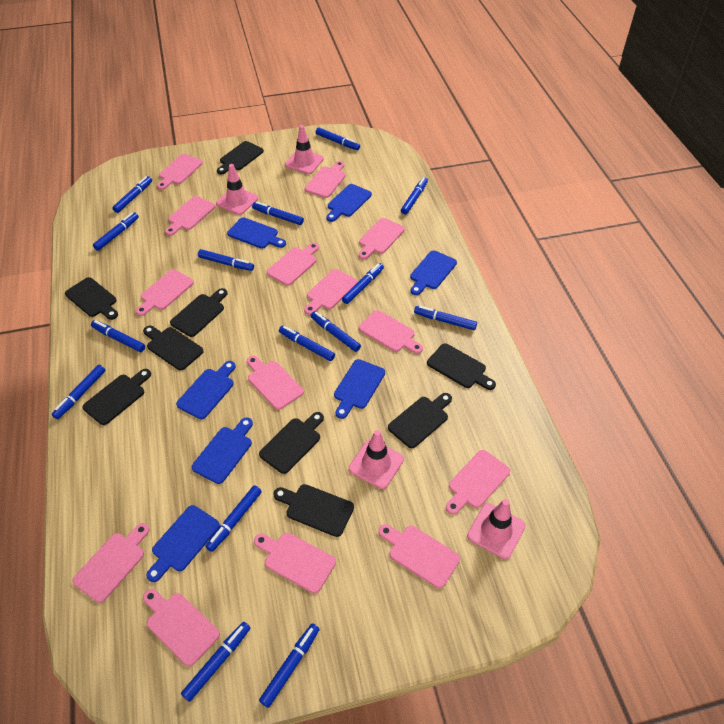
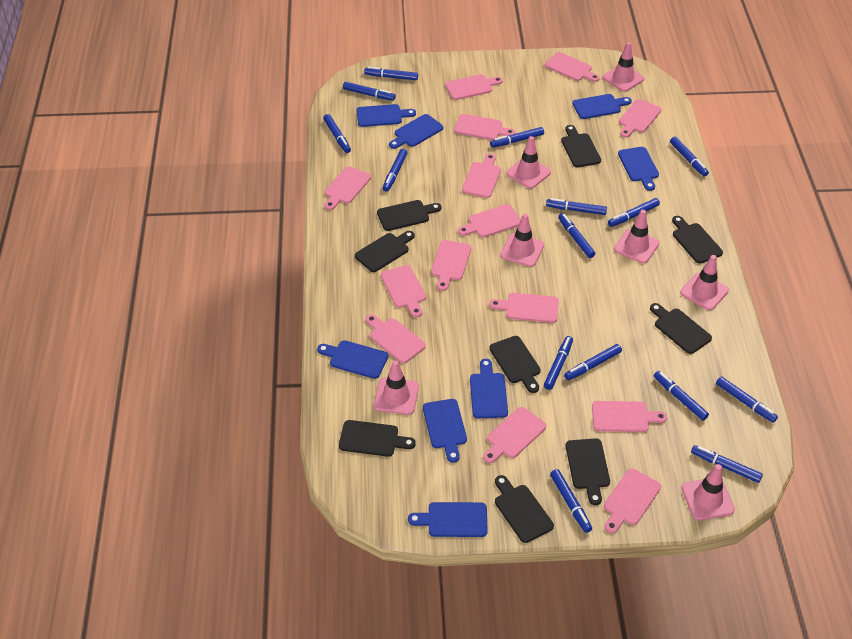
blue cutting board: 7 -> 8
pink traffic cone: 4 -> 7

